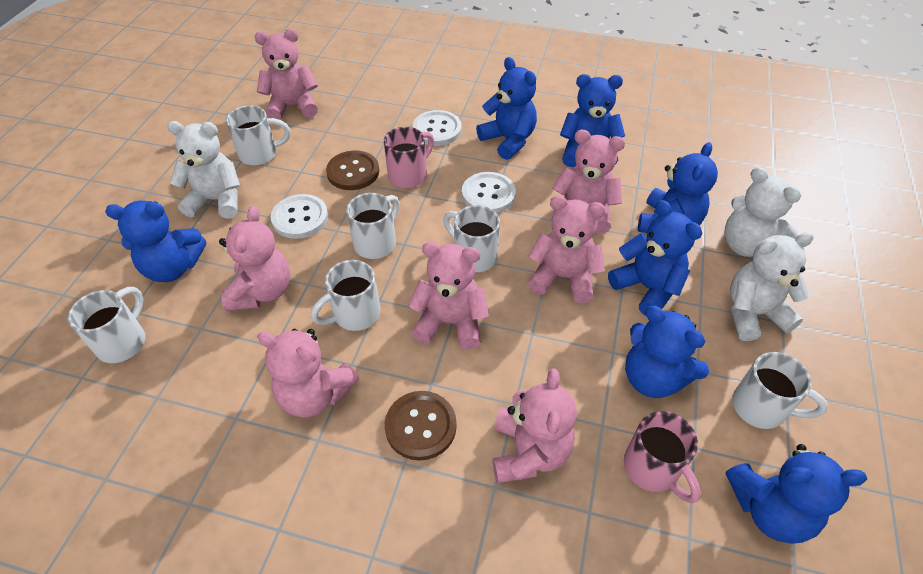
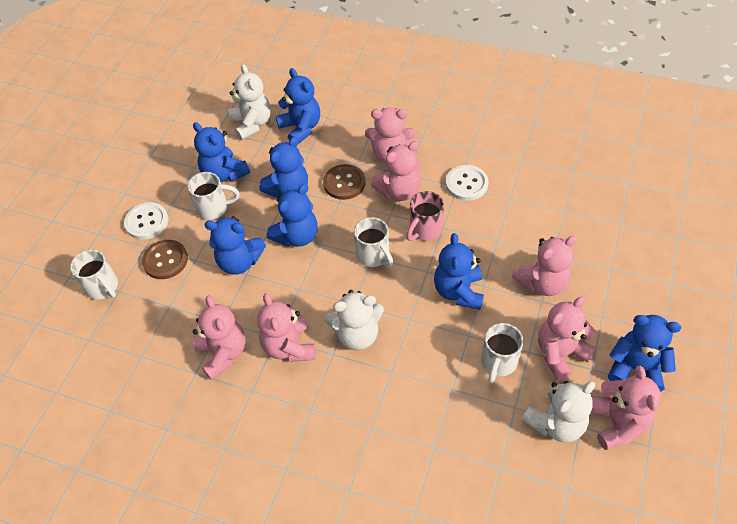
pink mug: 2 -> 1
white button: 3 -> 2
white mug: 6 -> 4

